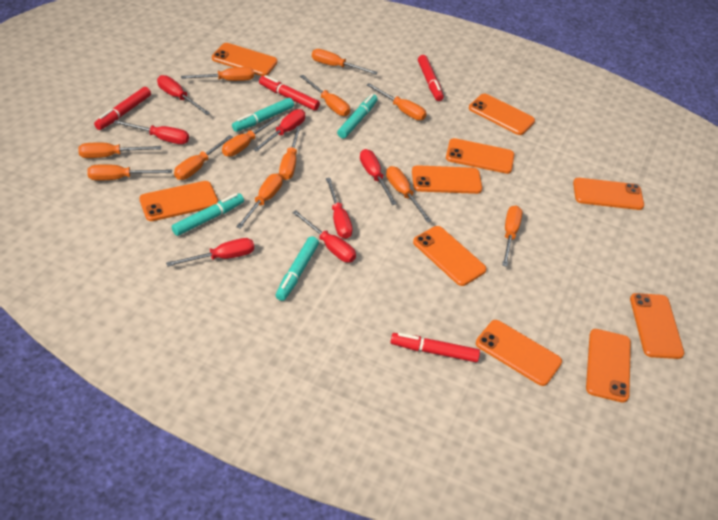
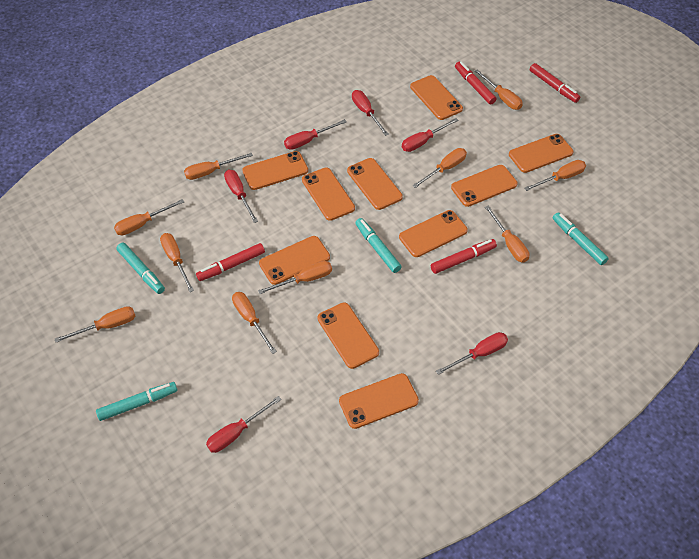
orange screwdriver: 12 -> 10
red screwdriver: 7 -> 6

